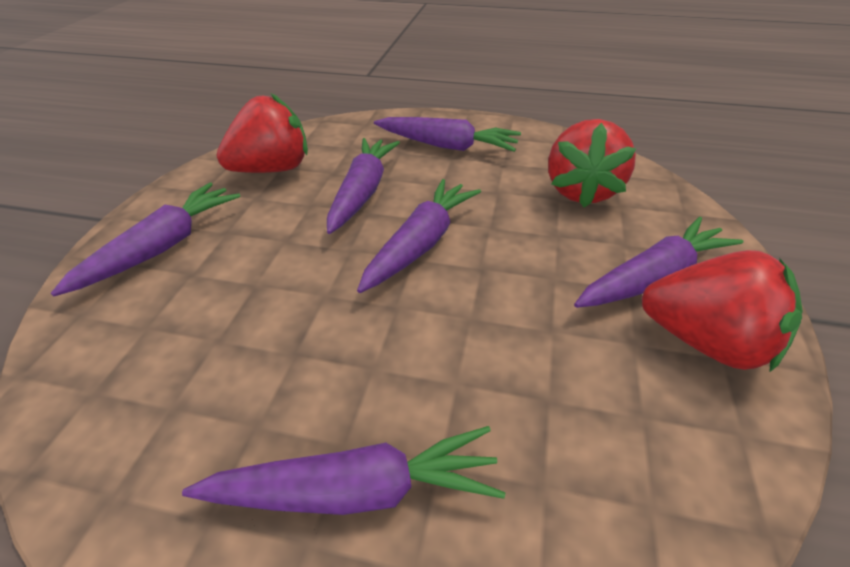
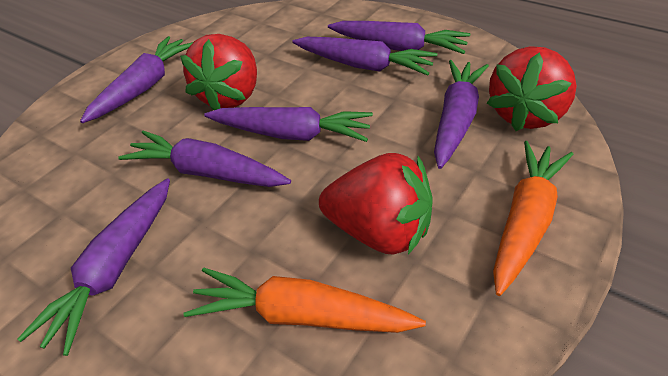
orange carrot: 0 -> 2
purple carrot: 6 -> 7

